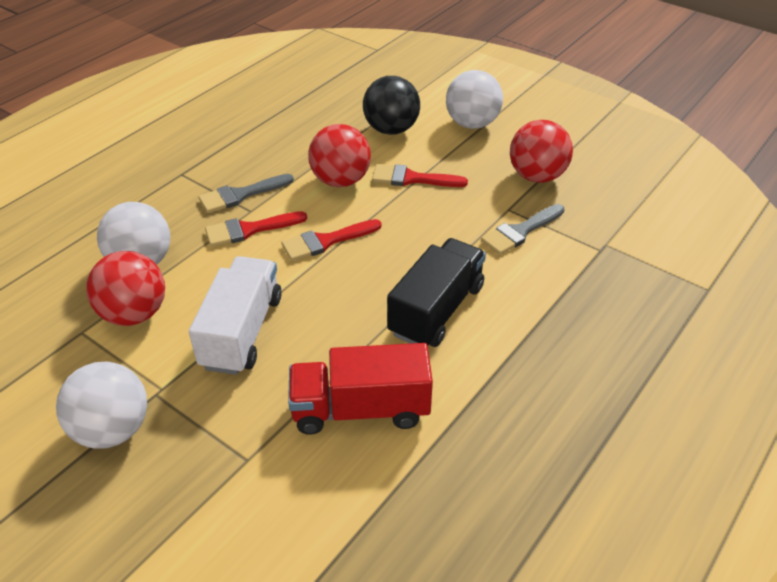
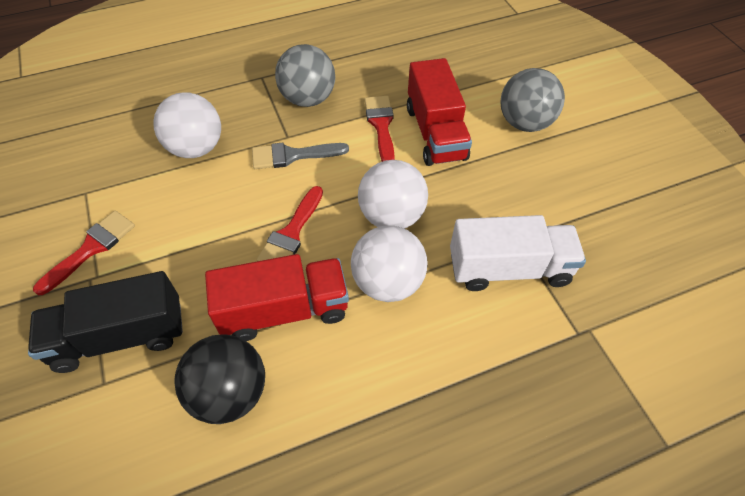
grey ball: 0 -> 2
grey brush: 2 -> 1
red ball: 3 -> 0
red truck: 1 -> 2

